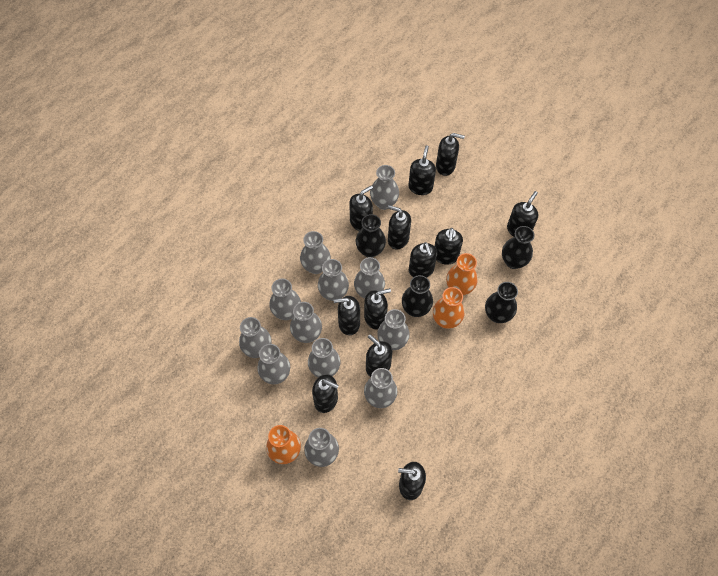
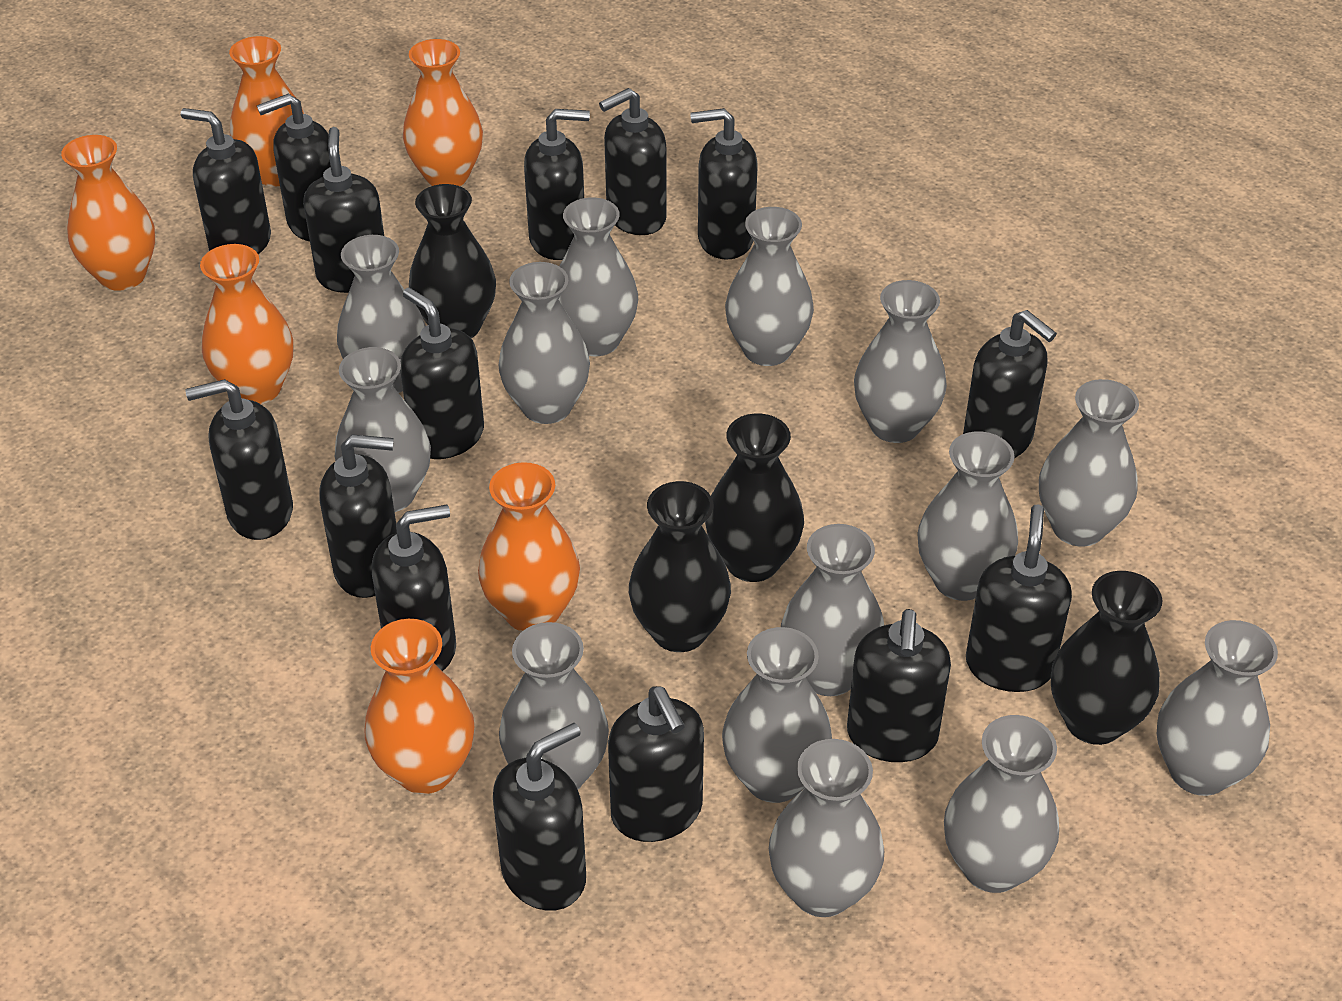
black soap dispenser: 12 -> 15
grey vase: 12 -> 14
orange vase: 3 -> 6

